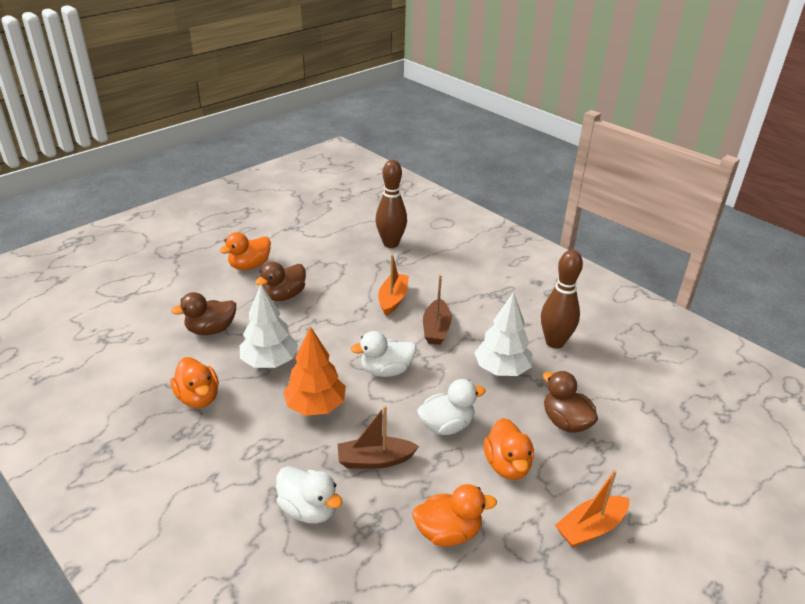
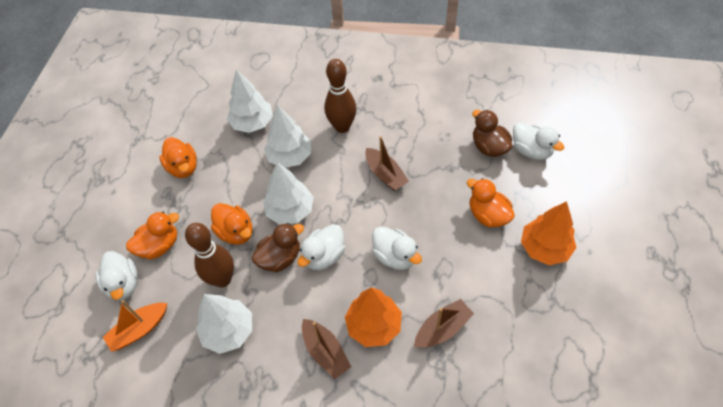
brown boat: 2 -> 3
brown duck: 3 -> 2
orange boat: 2 -> 1
orange tree: 1 -> 2
white duck: 3 -> 4
white tree: 2 -> 4

